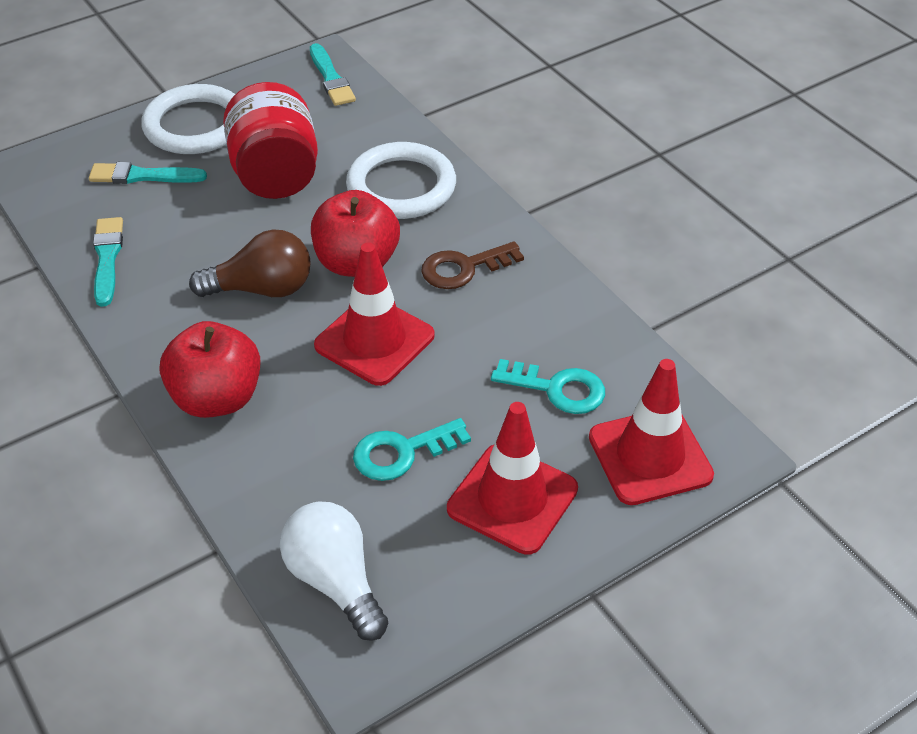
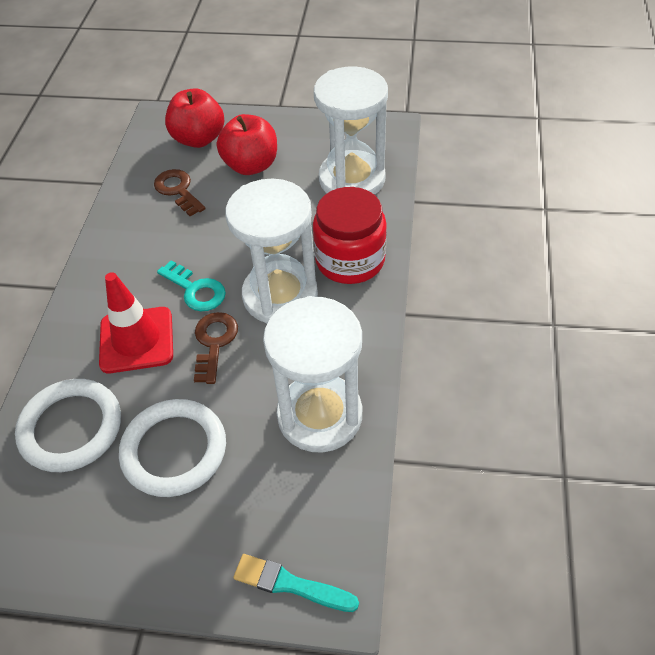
brown key: 1 -> 2
brown light bulb: 1 -> 0
red traffic cone: 3 -> 1
turquoise brush: 3 -> 1
turquoise key: 2 -> 1
white hourglass: 0 -> 3
white light bulb: 1 -> 0

